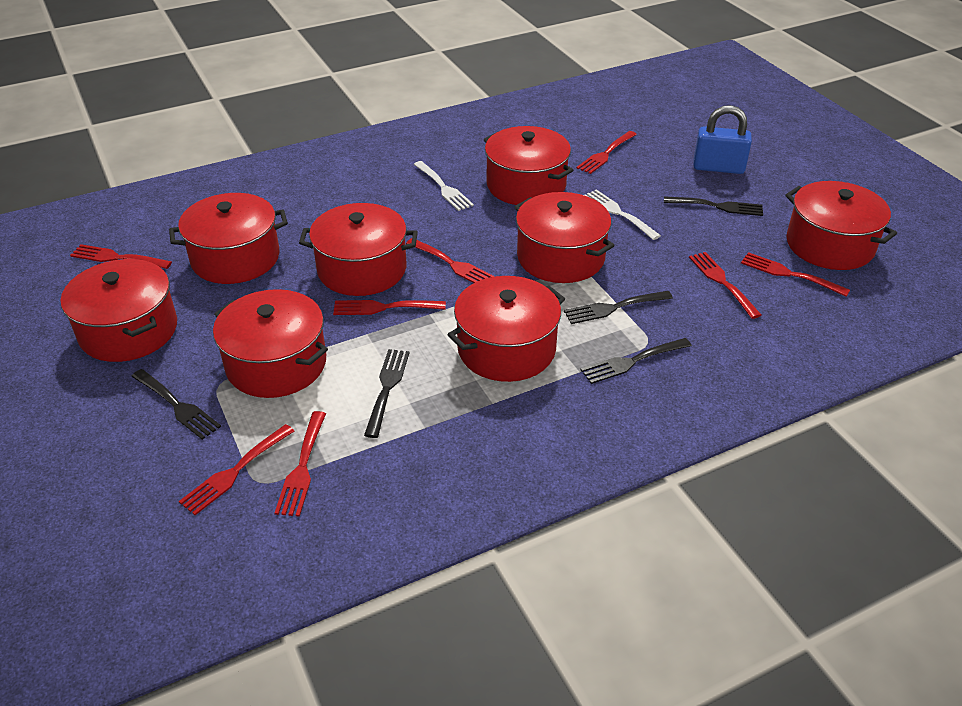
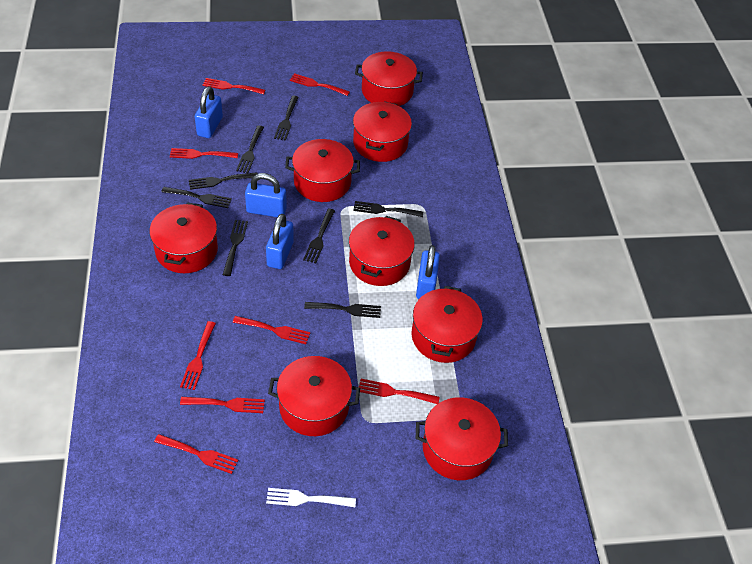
black fork: 5 -> 8
blue padlock: 1 -> 4
white fork: 2 -> 1

